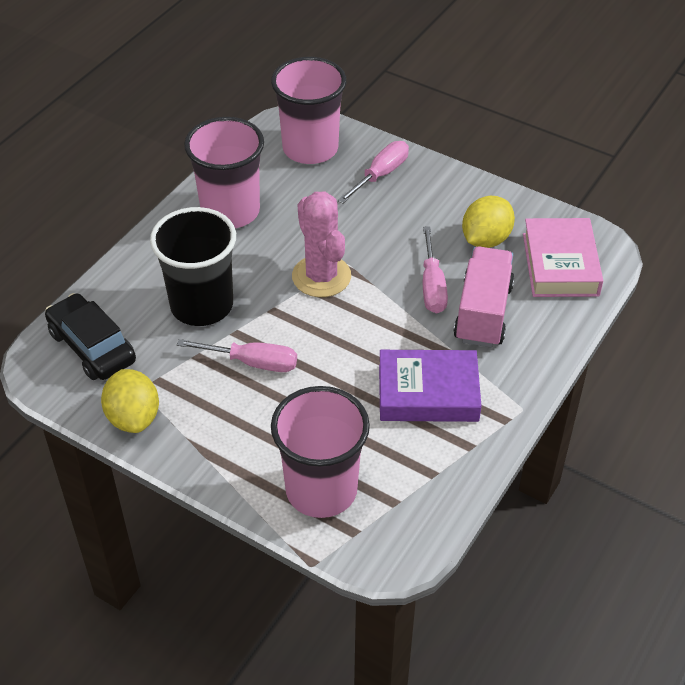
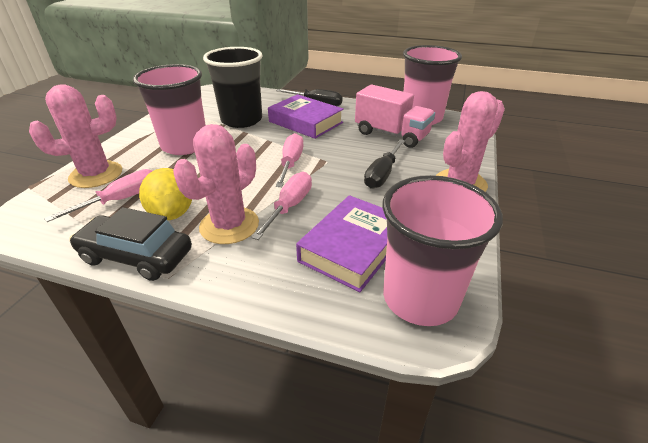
black screwdriver: 0 -> 2
pink book: 1 -> 0
pink cactus: 1 -> 3
purple book: 1 -> 2
yellow lemon: 2 -> 1

